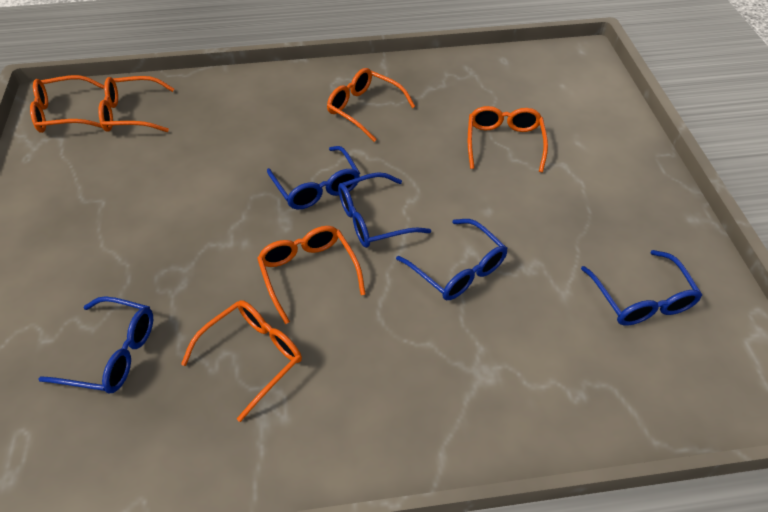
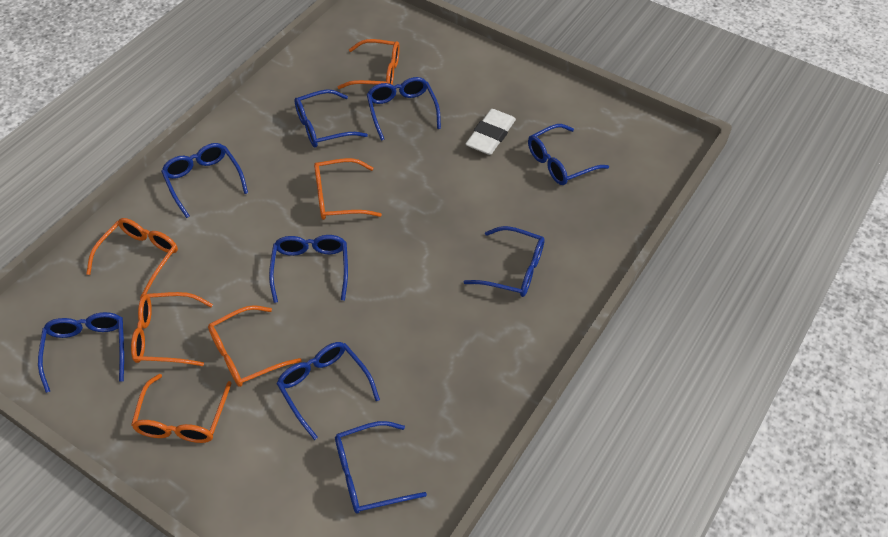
blue glasses: 5 -> 9
white eraser: 0 -> 1

